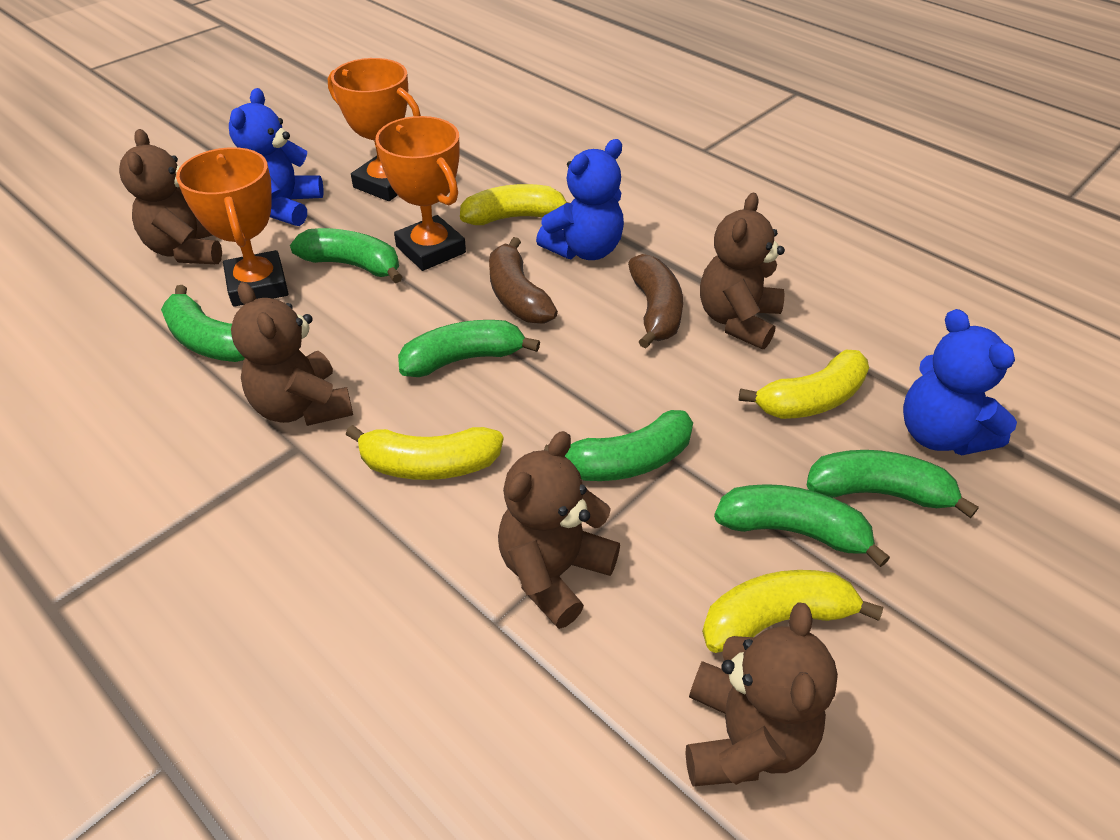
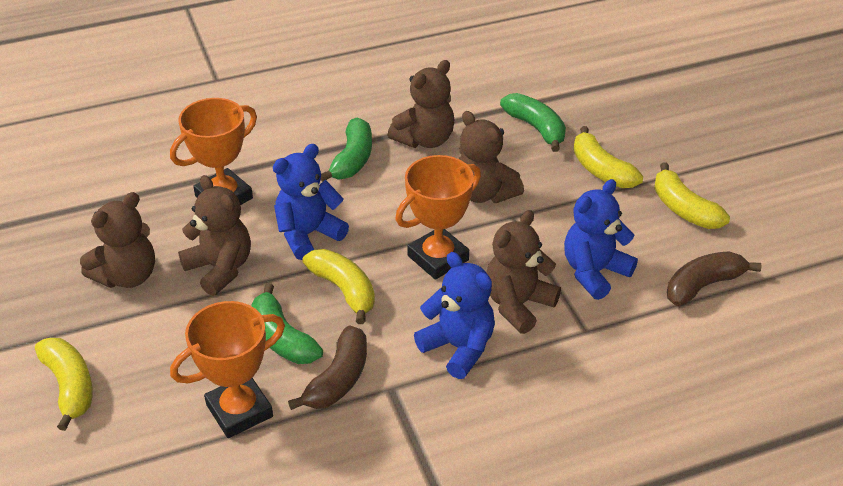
green banana: 6 -> 3

